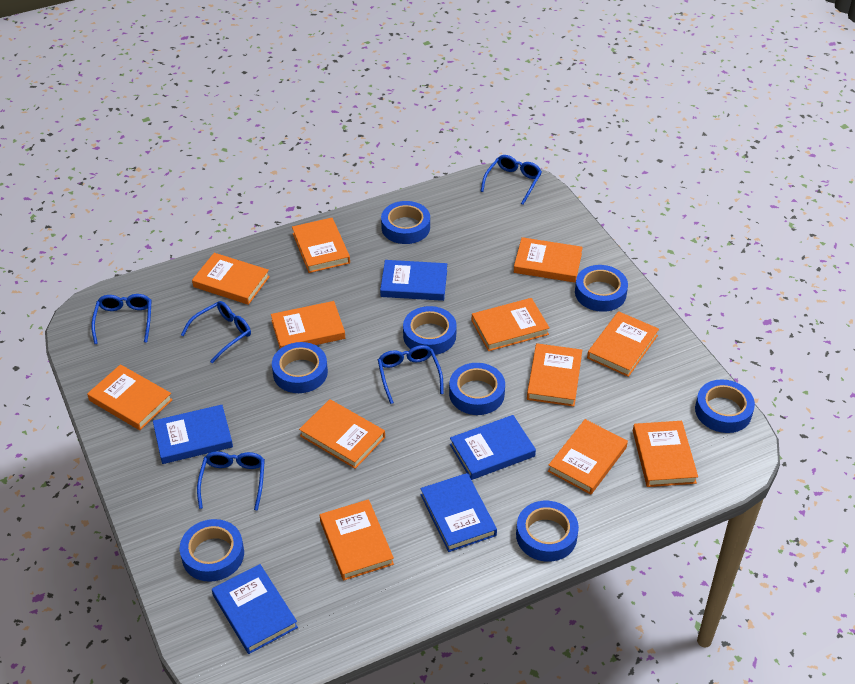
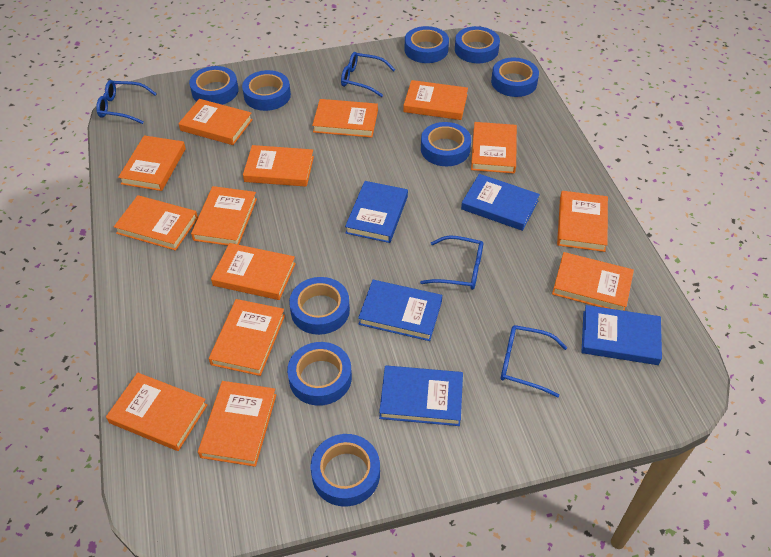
blue glasses: 5 -> 4
blue tape: 8 -> 9
orange book: 12 -> 14

